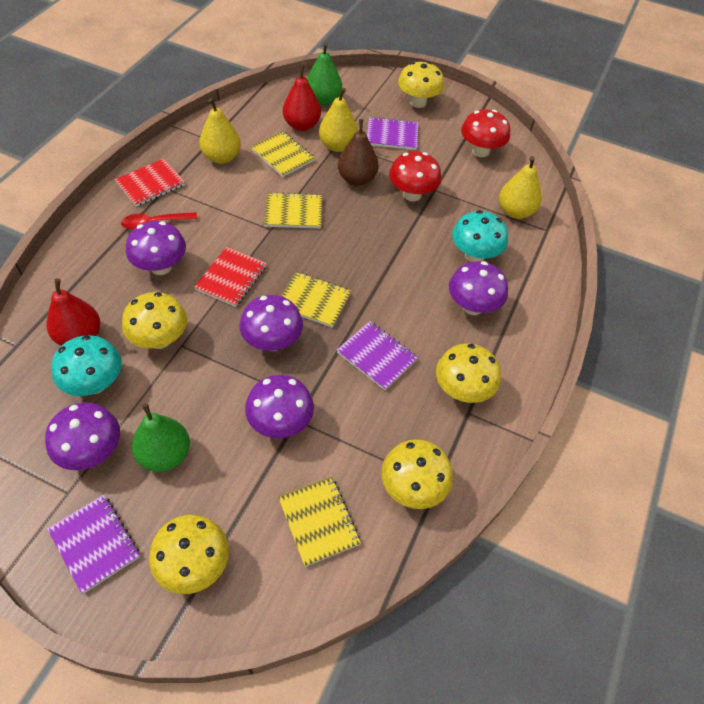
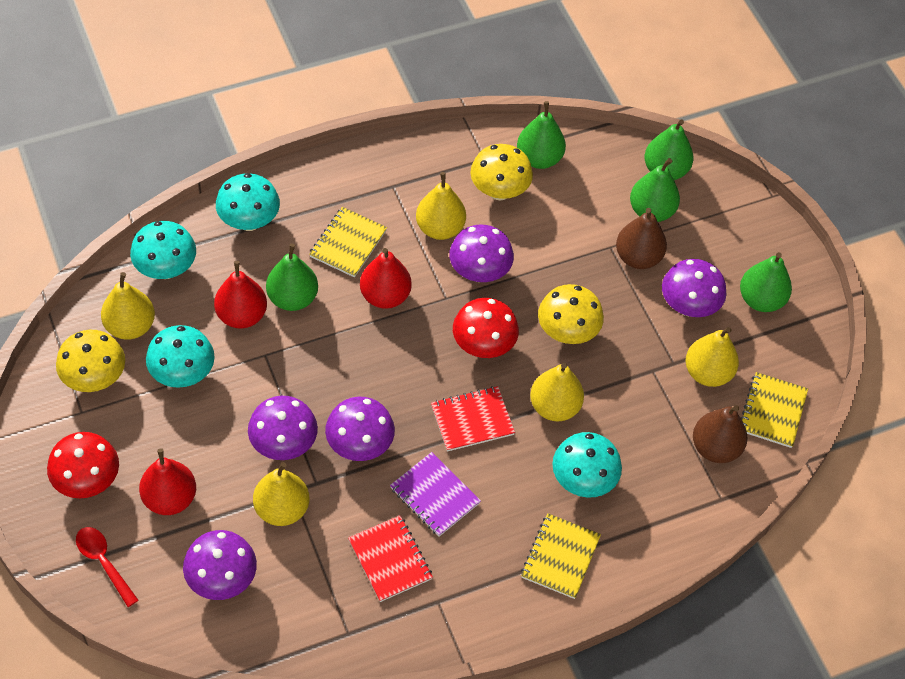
brown pear: 1 -> 2
green pear: 2 -> 5
purple notebook: 3 -> 1
red pear: 2 -> 3
turquoise mushroom: 2 -> 4
yellow mushroom: 5 -> 3
yellow notebook: 4 -> 3
yellow pear: 3 -> 5

